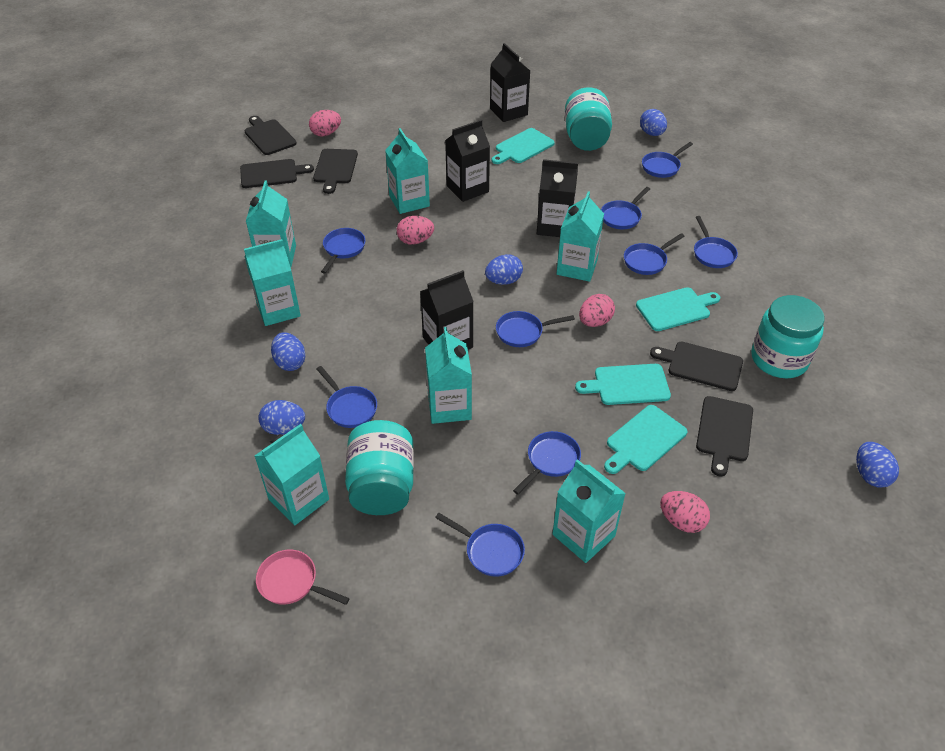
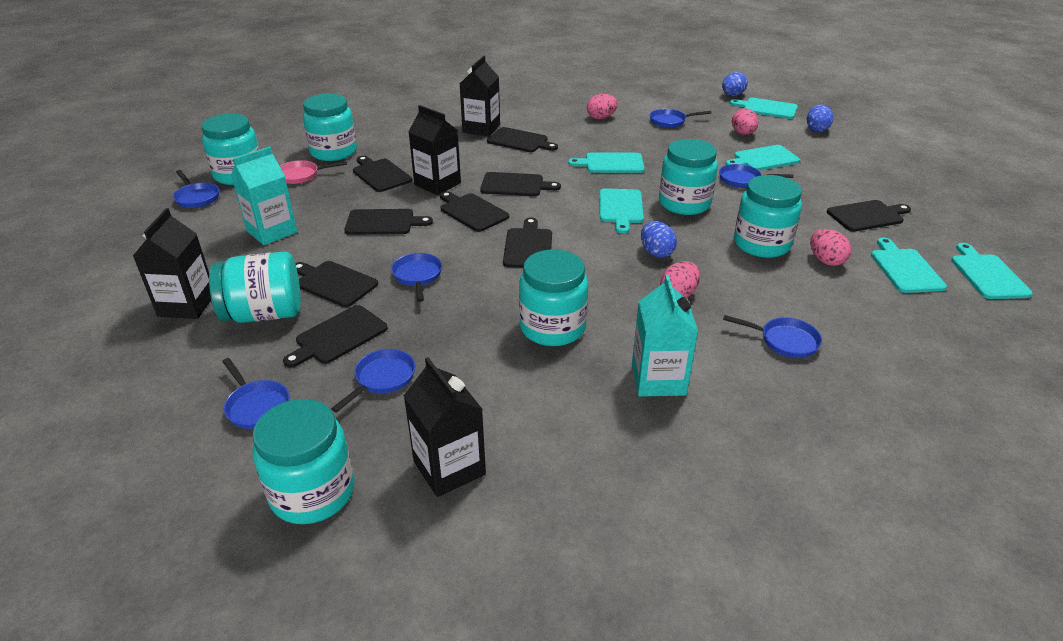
black cutting board: 5 -> 9
blue egg: 5 -> 3
blue pan: 9 -> 7
turquoise carton: 7 -> 2
turquoise cutting board: 4 -> 6
turquoise jar: 3 -> 7

